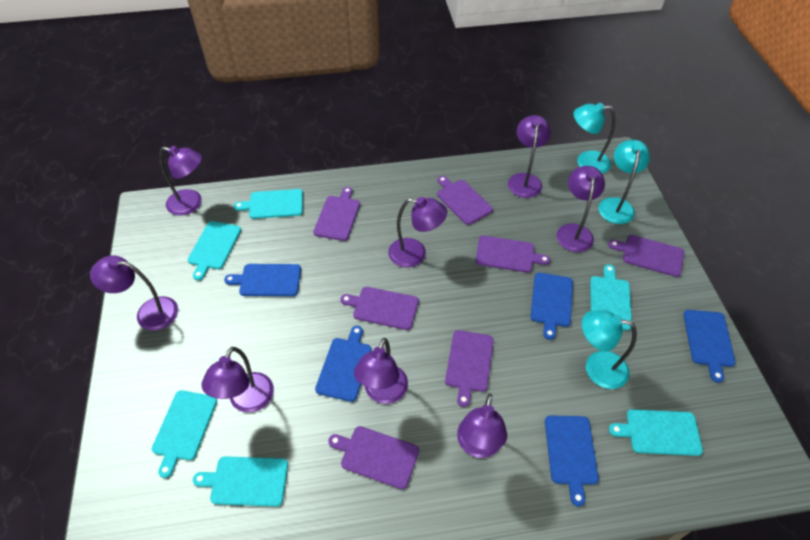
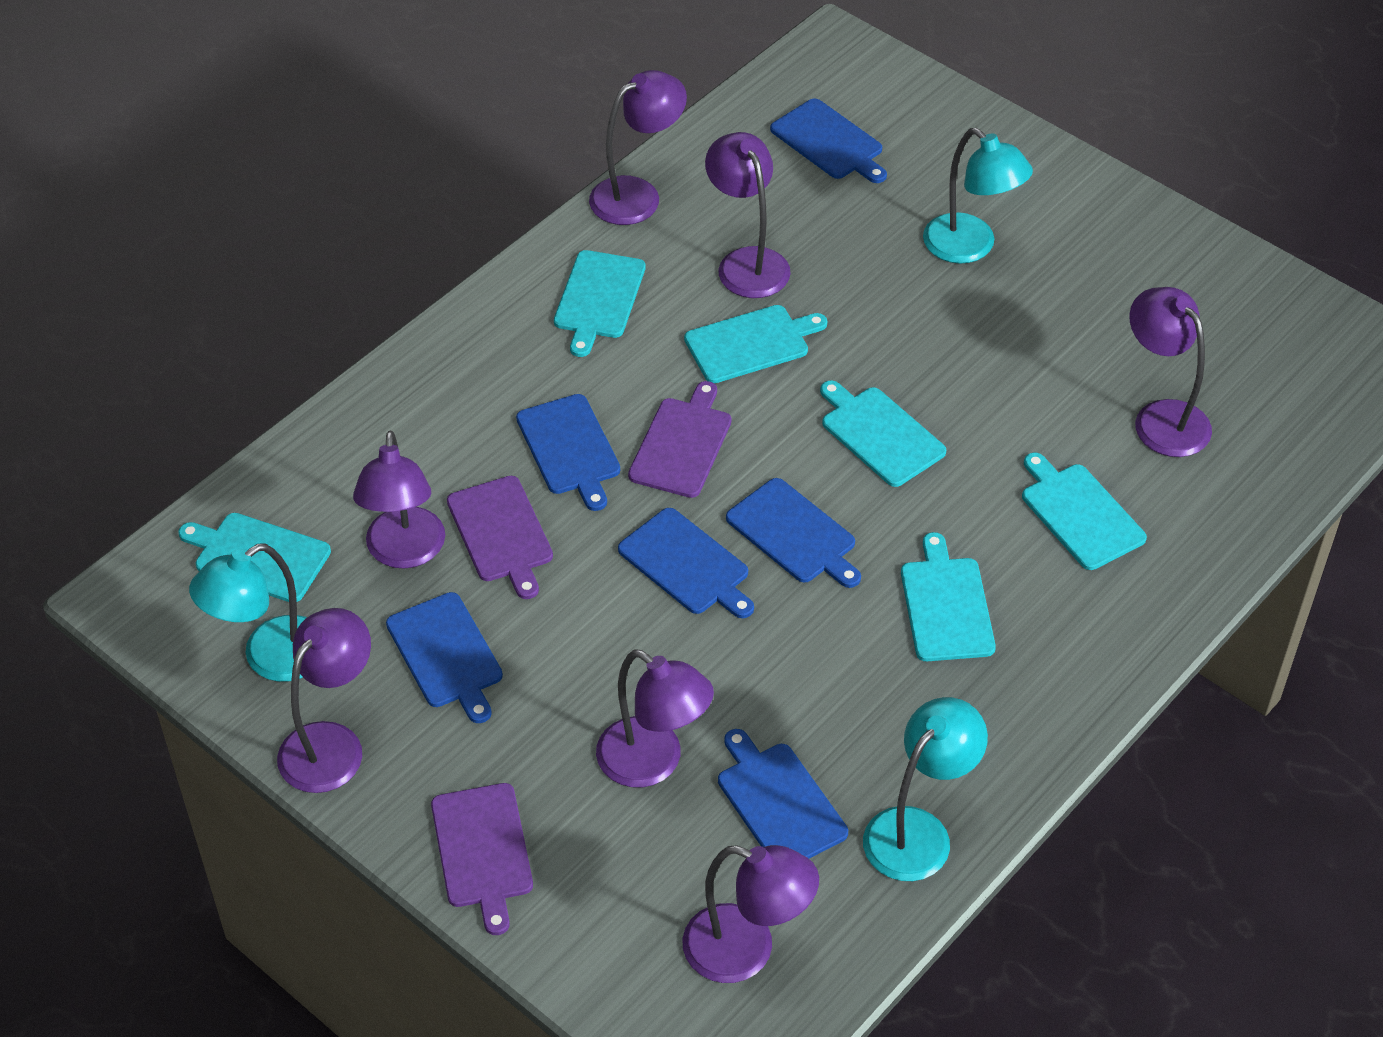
blue cutting board: 5 -> 6
purple cutting board: 7 -> 3
purple lamp: 8 -> 7

